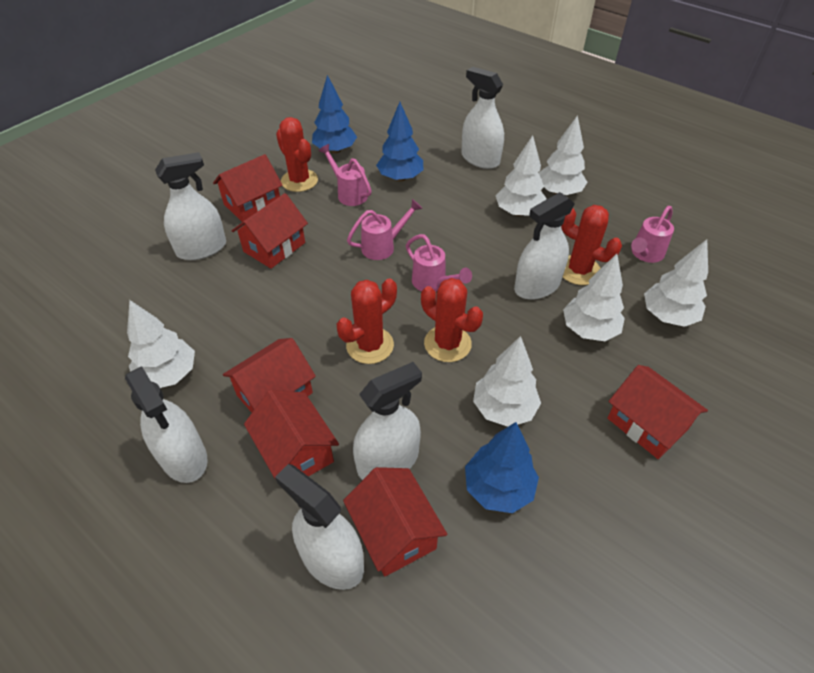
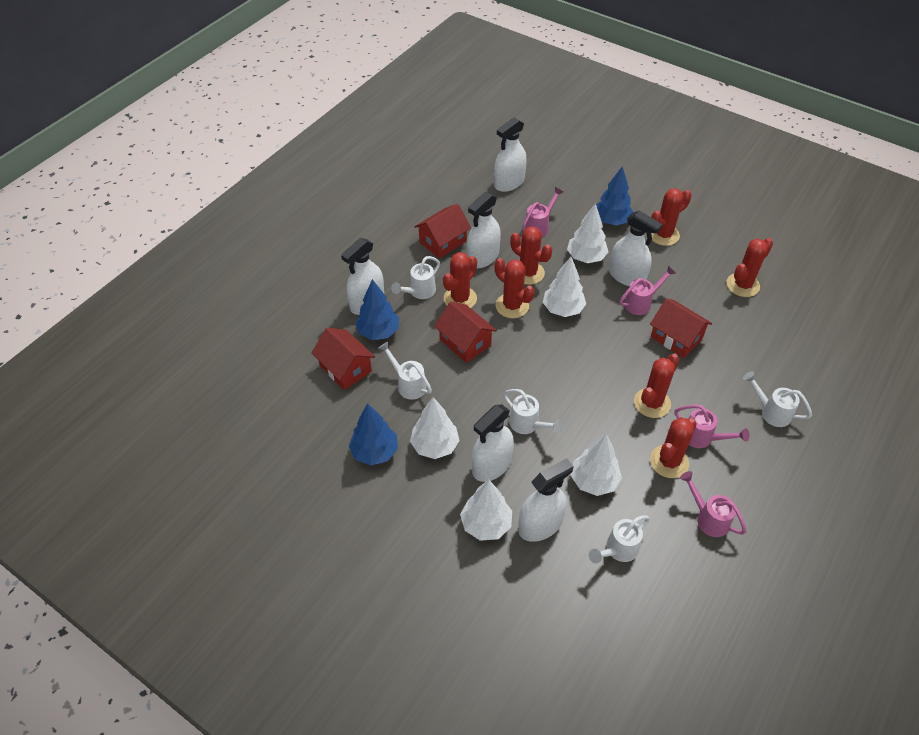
red cactus: 4 -> 7
red house: 6 -> 4
white tree: 6 -> 5
white watering can: 0 -> 5

